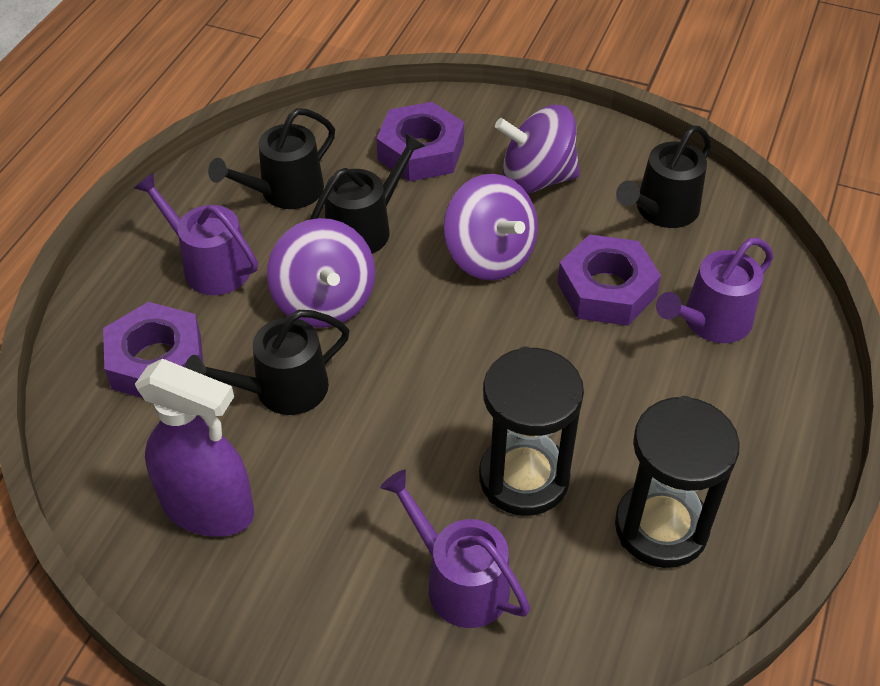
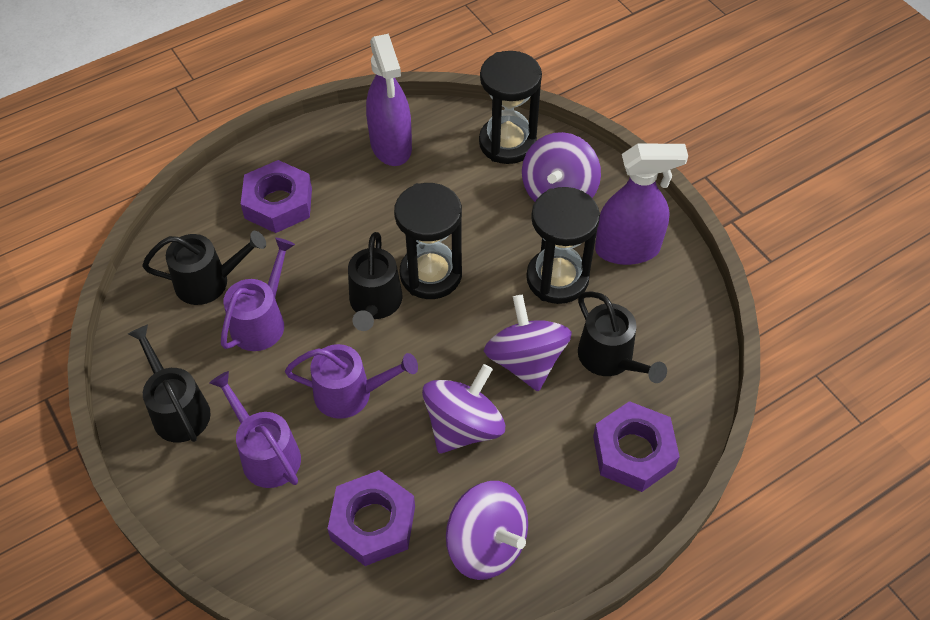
black hourglass: 2 -> 3
purple spinning top: 3 -> 4
purple spray bottle: 1 -> 2

